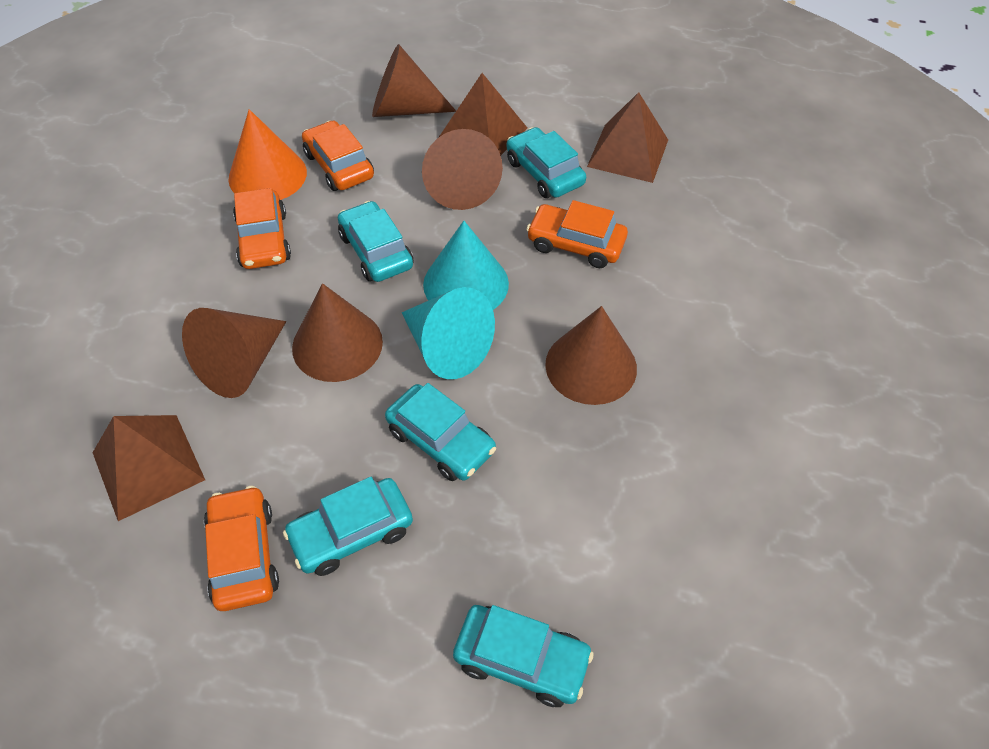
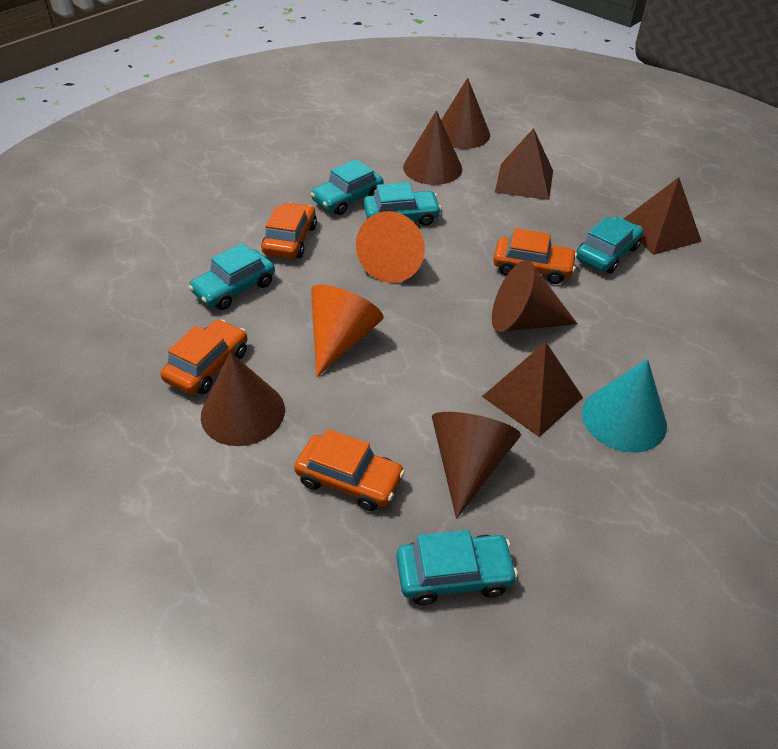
orange cone: 1 -> 2
turquoise cone: 2 -> 1

